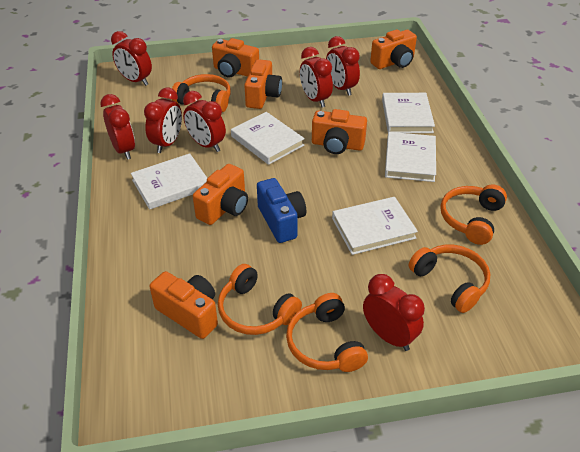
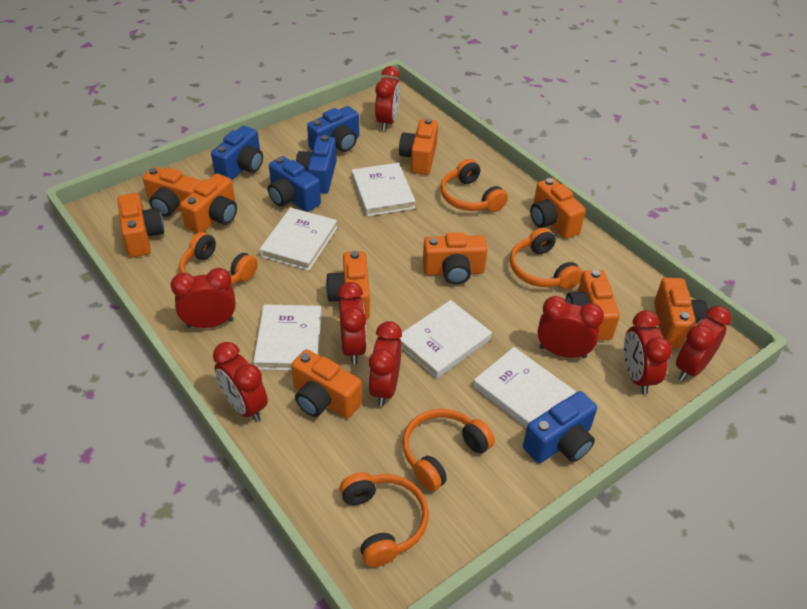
blue camera: 1 -> 5
orange camera: 6 -> 10
red clock: 7 -> 8

